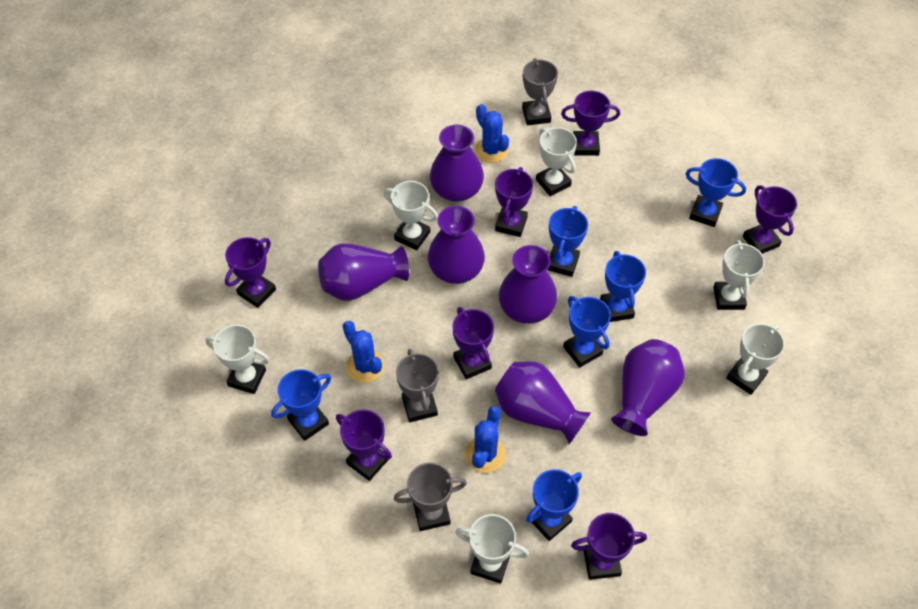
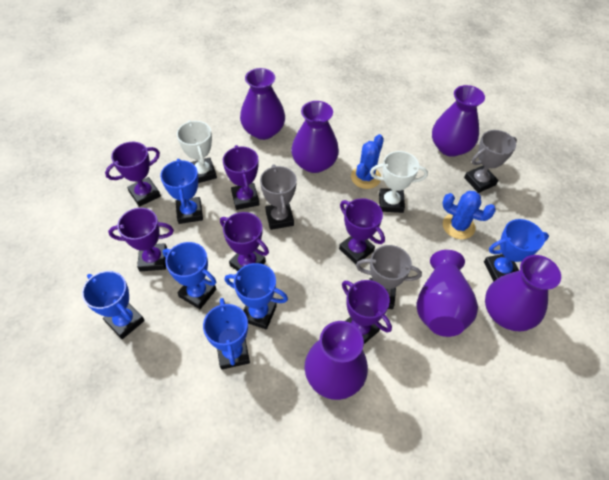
blue cactus: 3 -> 2
purple trophy: 7 -> 6
white trophy: 6 -> 2

